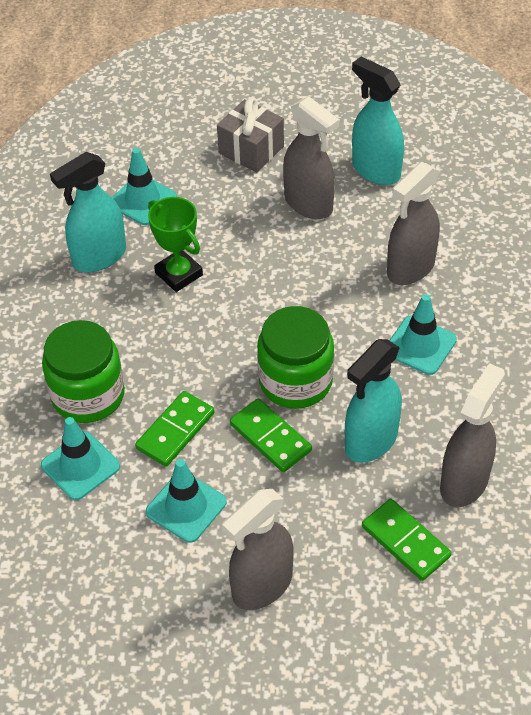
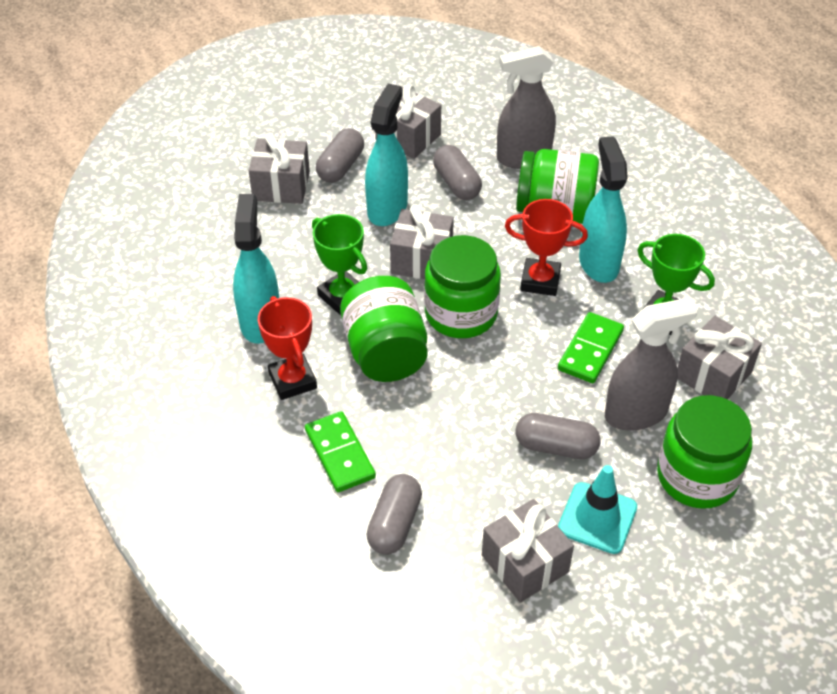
green domino: 3 -> 2
green jar: 2 -> 4
green trophy: 1 -> 2
grey capsule: 0 -> 4
grey gift: 1 -> 5
grey spray bottle: 4 -> 2
red trophy: 0 -> 2
turquoise traffic cone: 4 -> 1

